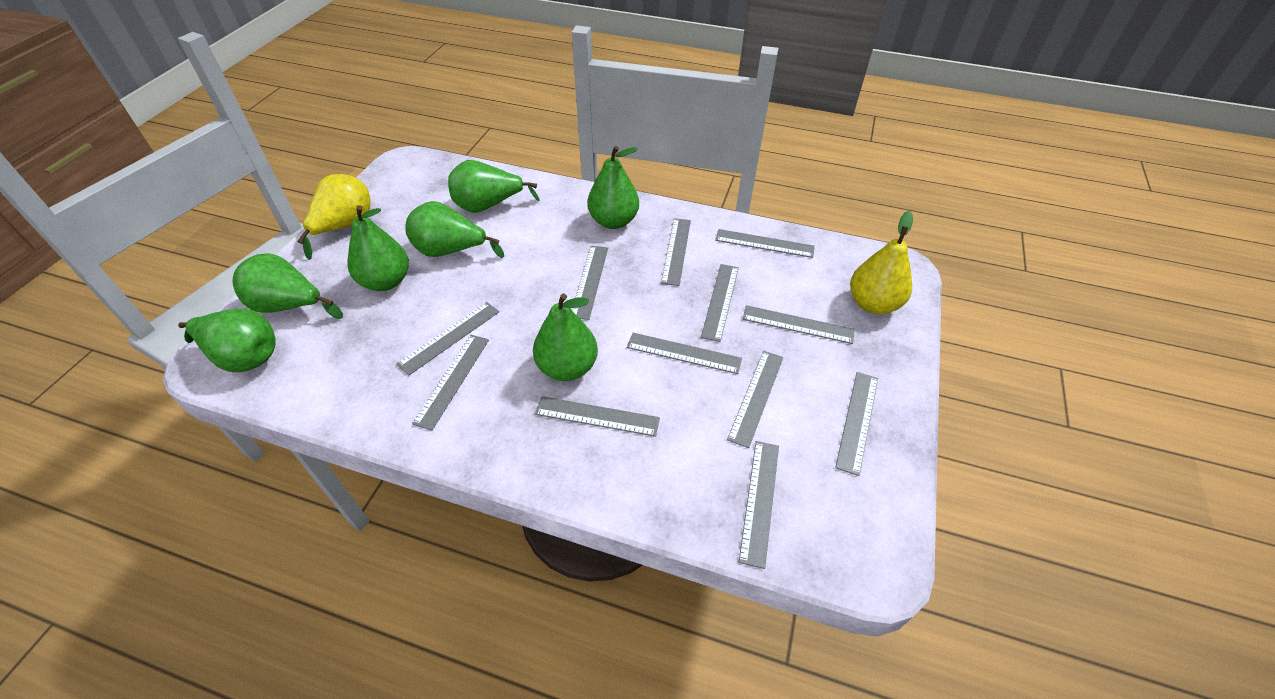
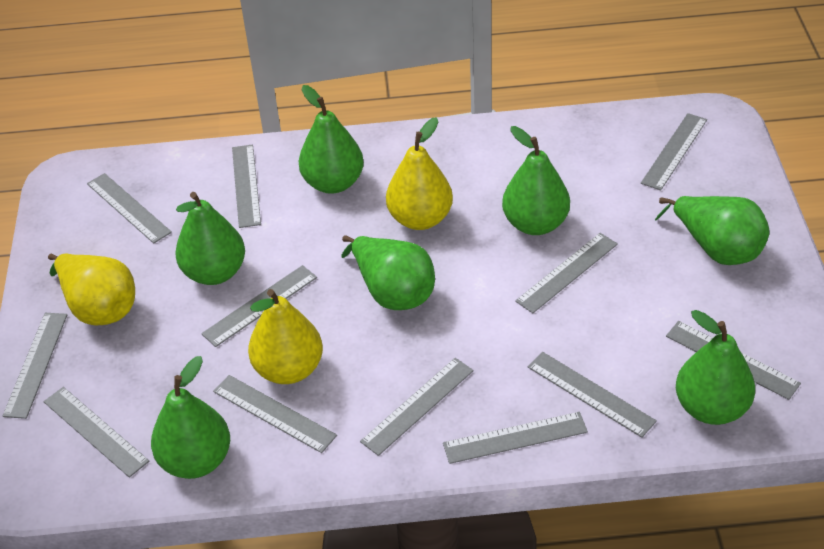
yellow pear: 2 -> 3

